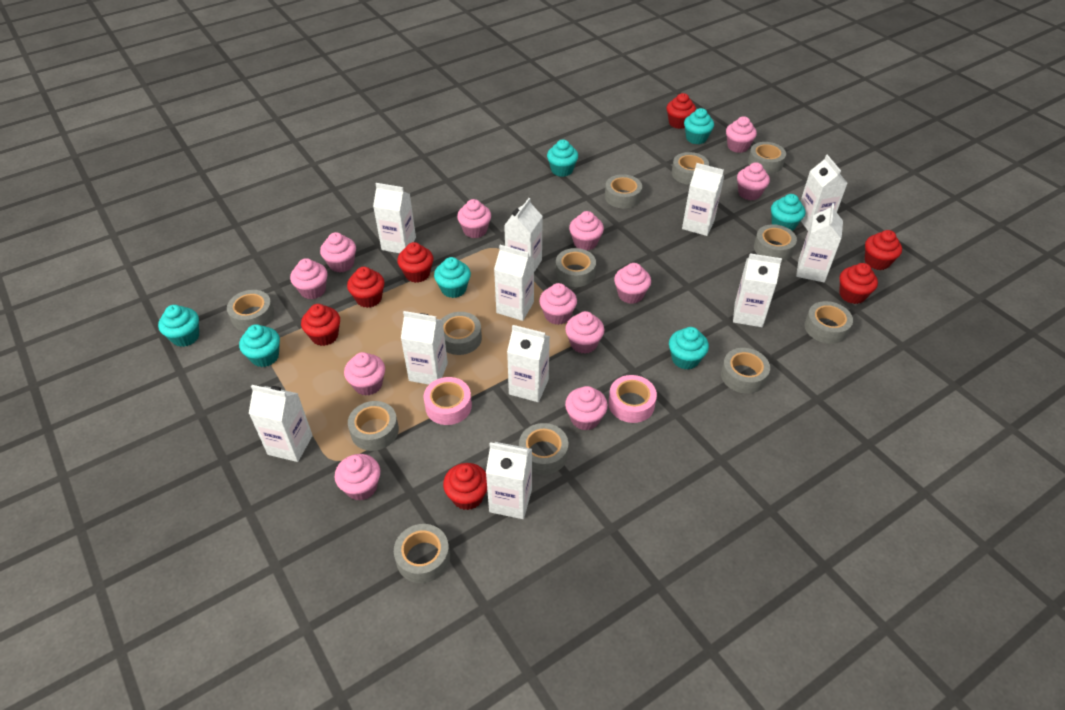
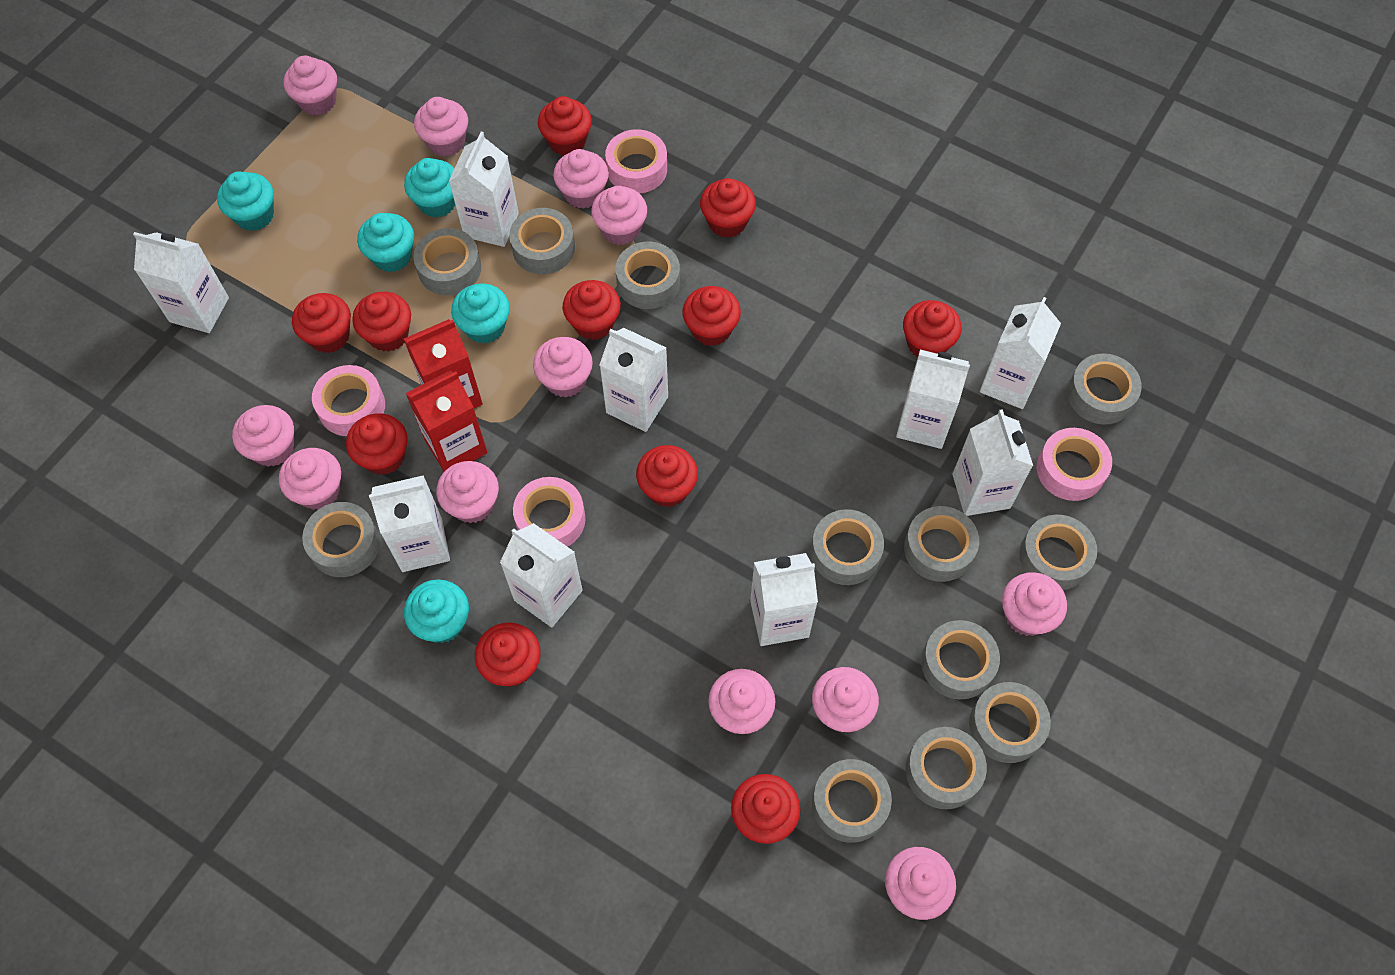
pink tape: 2 -> 4
red carton: 0 -> 2
red cupcake: 7 -> 11
turquoise cupcake: 7 -> 5
white carton: 11 -> 9

